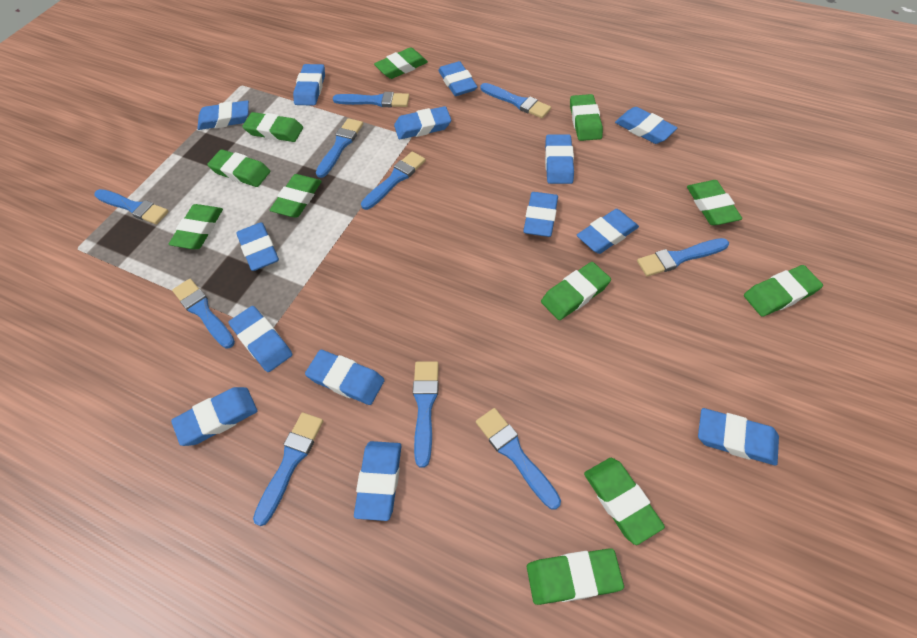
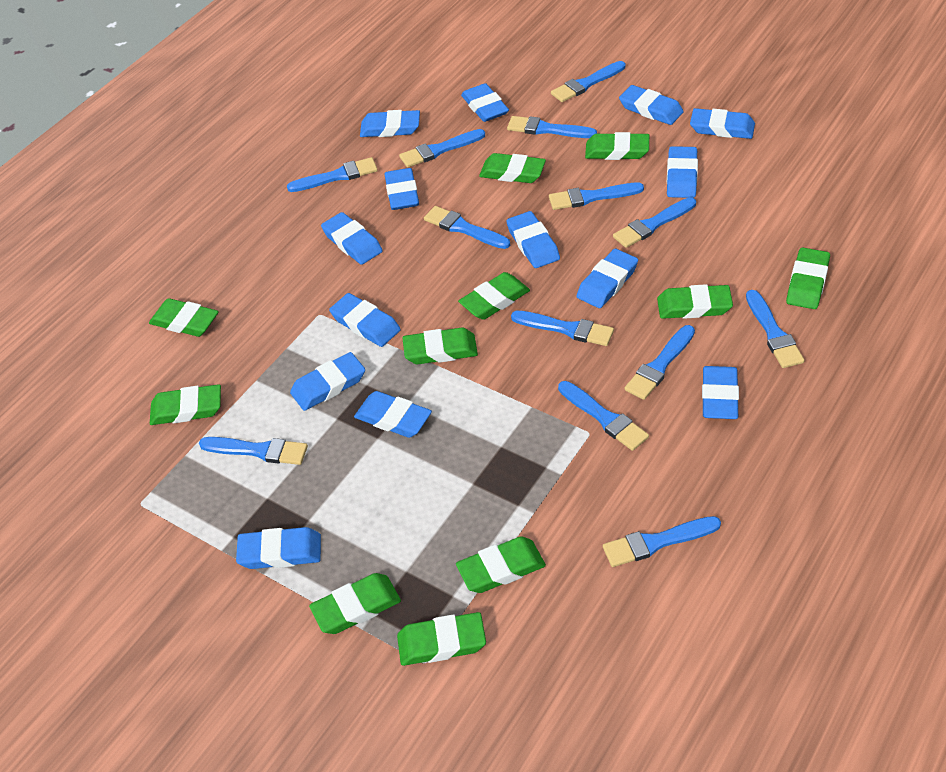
blue brush: 10 -> 13

